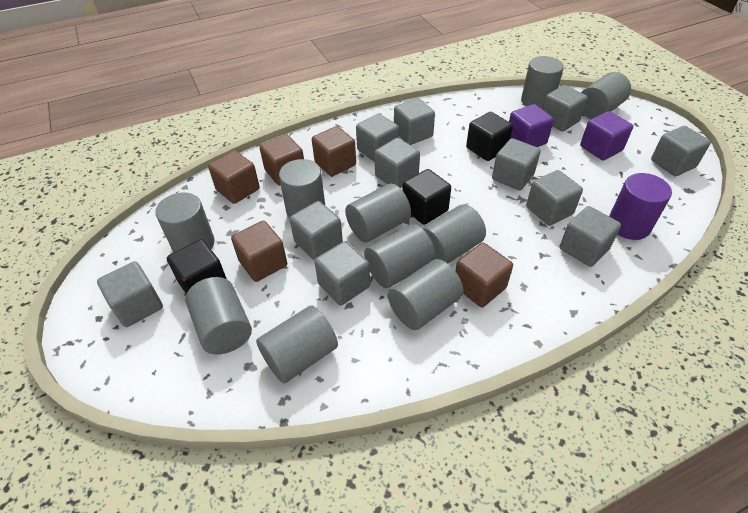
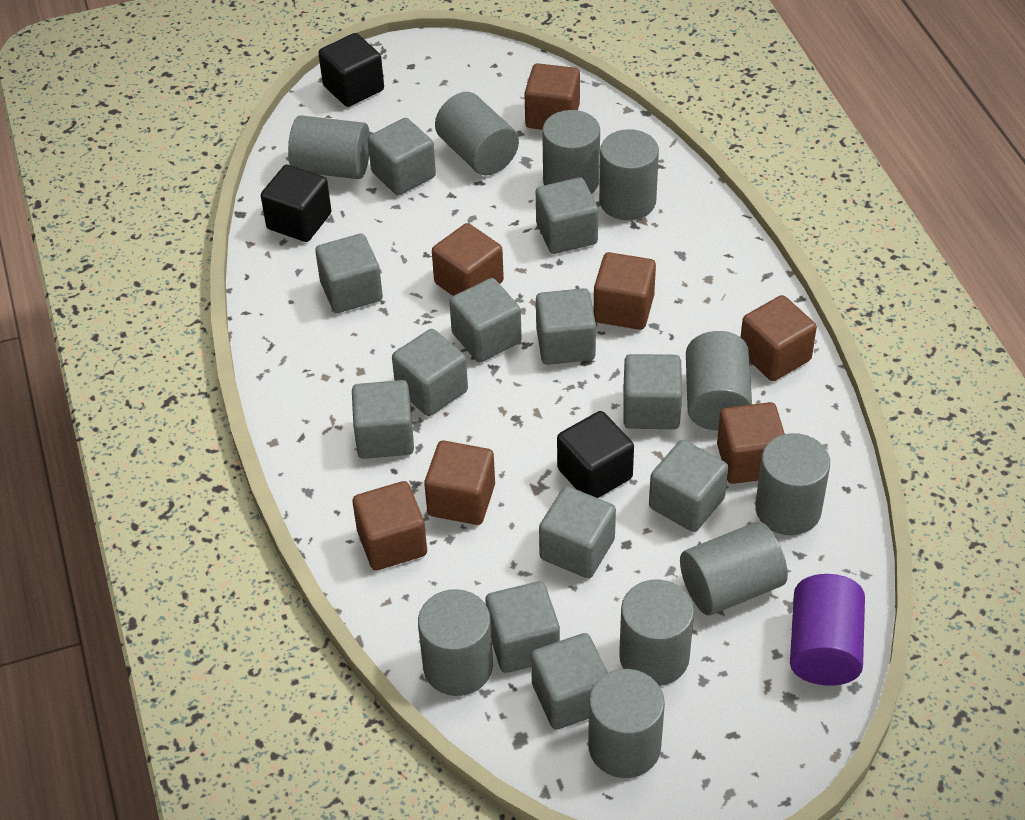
brown cube: 5 -> 7
grey cube: 11 -> 12
purple cube: 2 -> 0

